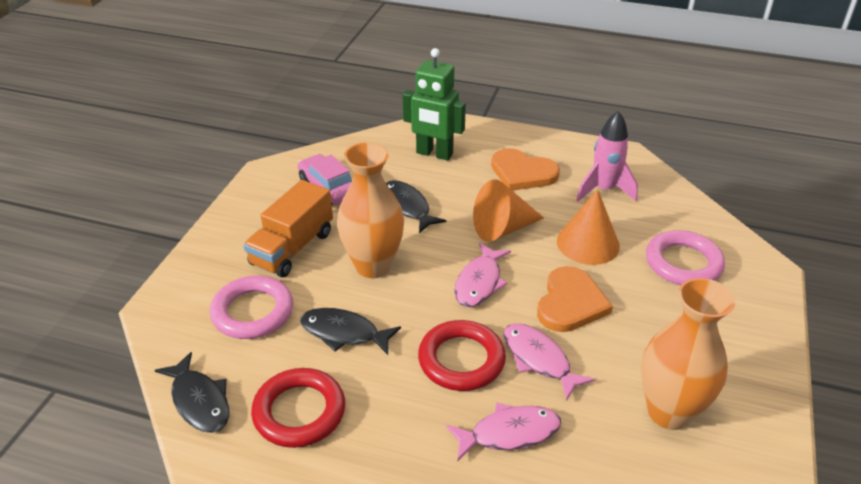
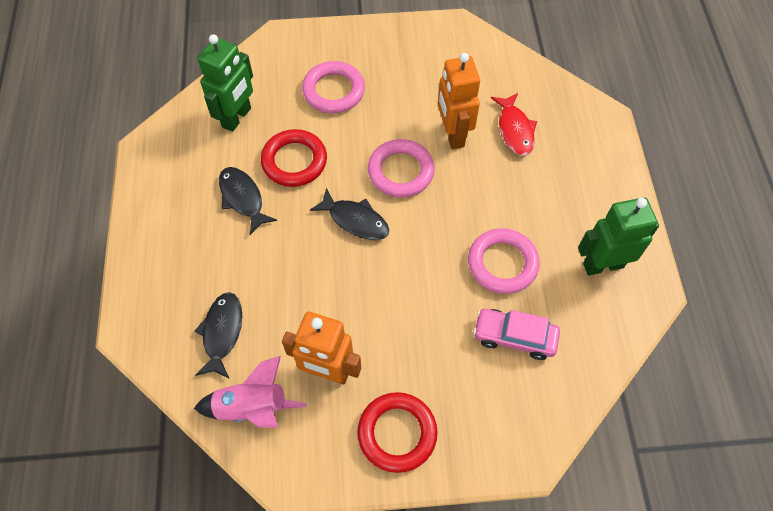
green robot: 1 -> 2
orange cone: 2 -> 0
orange heart: 2 -> 0
orange robot: 0 -> 2
orange truck: 1 -> 0
orange vase: 2 -> 0
pink fish: 3 -> 0
pink ring: 2 -> 3
red fish: 0 -> 1

